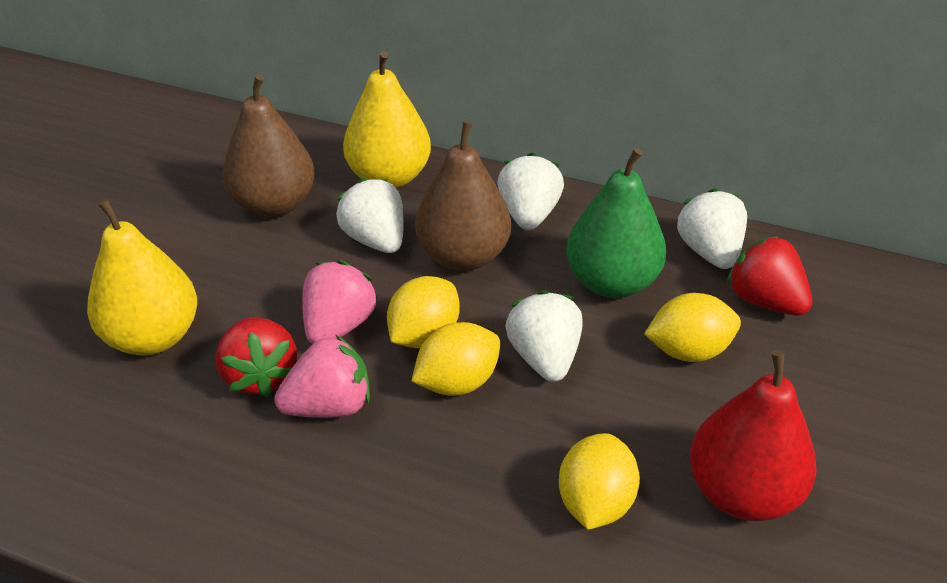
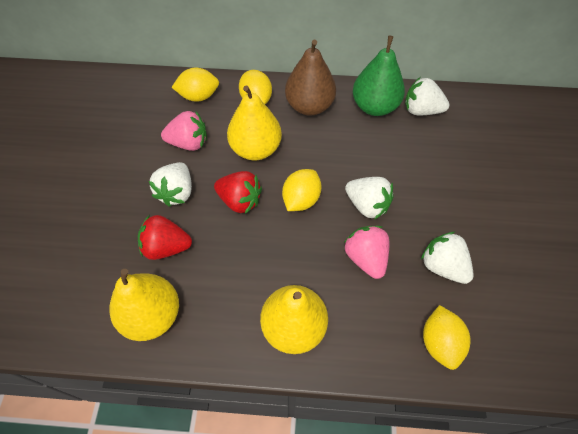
brown pear: 2 -> 1
red pear: 1 -> 0
yellow pear: 2 -> 3

